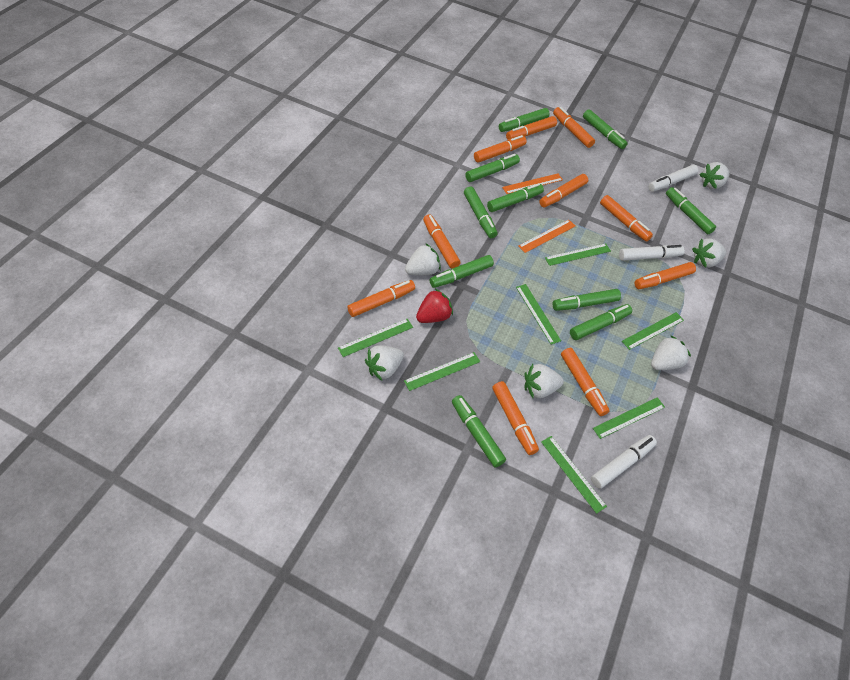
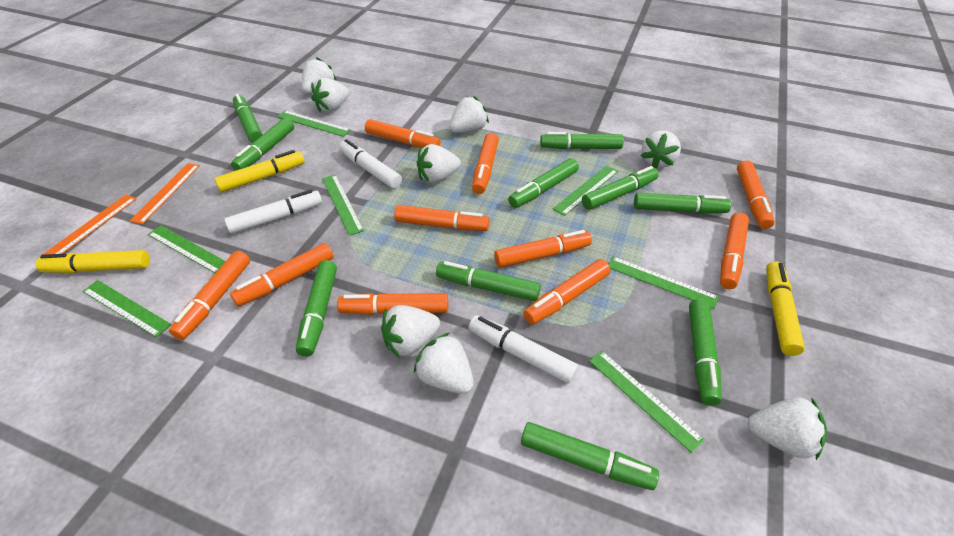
red strawberry: 1 -> 0
white strawberry: 6 -> 8
yellow marker: 0 -> 3

